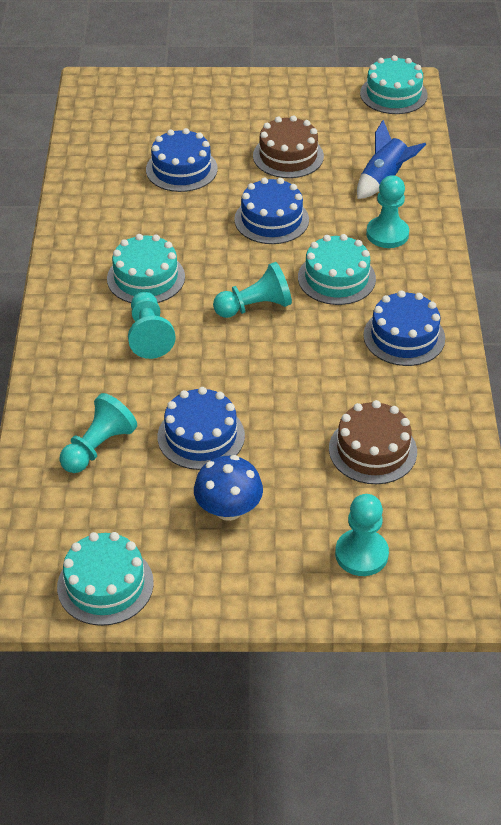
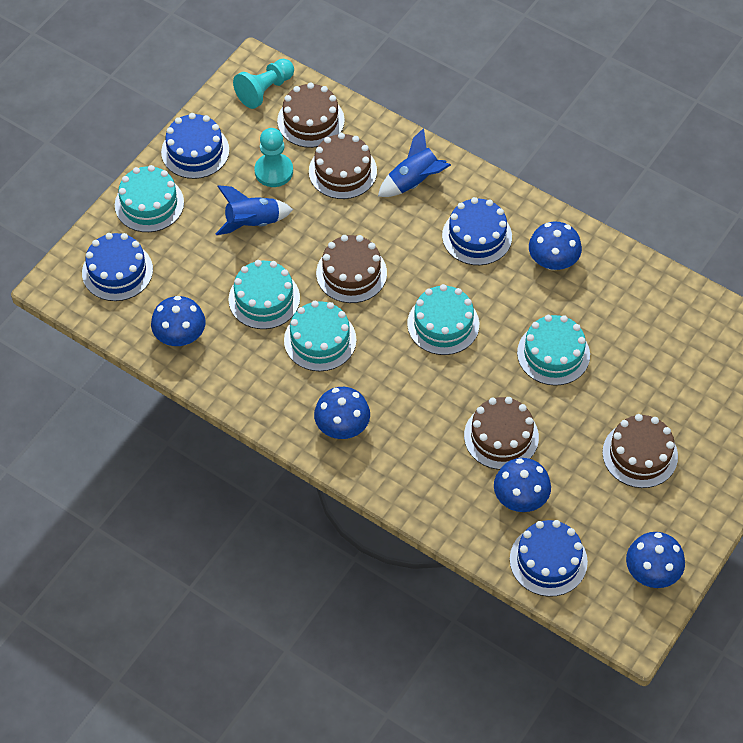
blue mushroom: 1 -> 5
blue rocket: 1 -> 2
brown cake: 2 -> 5
turquoise cake: 4 -> 5
turquoise pawn: 5 -> 2

